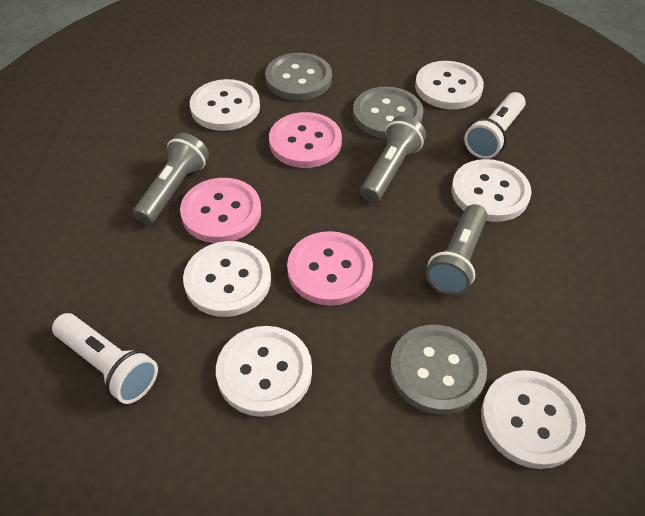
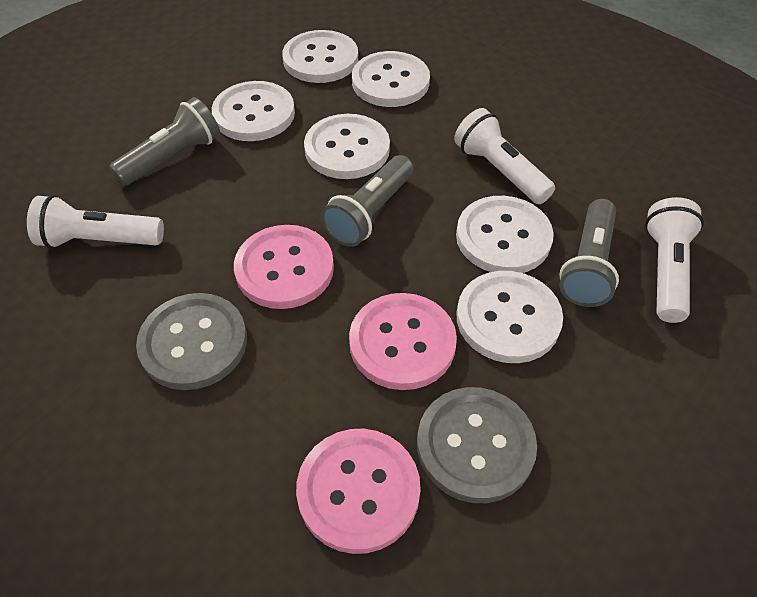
grey button: 3 -> 2
white flashlight: 2 -> 3

